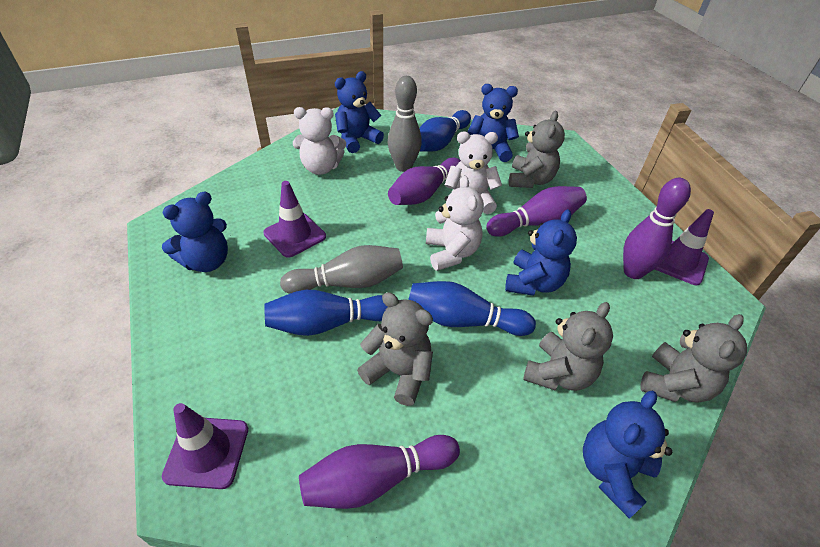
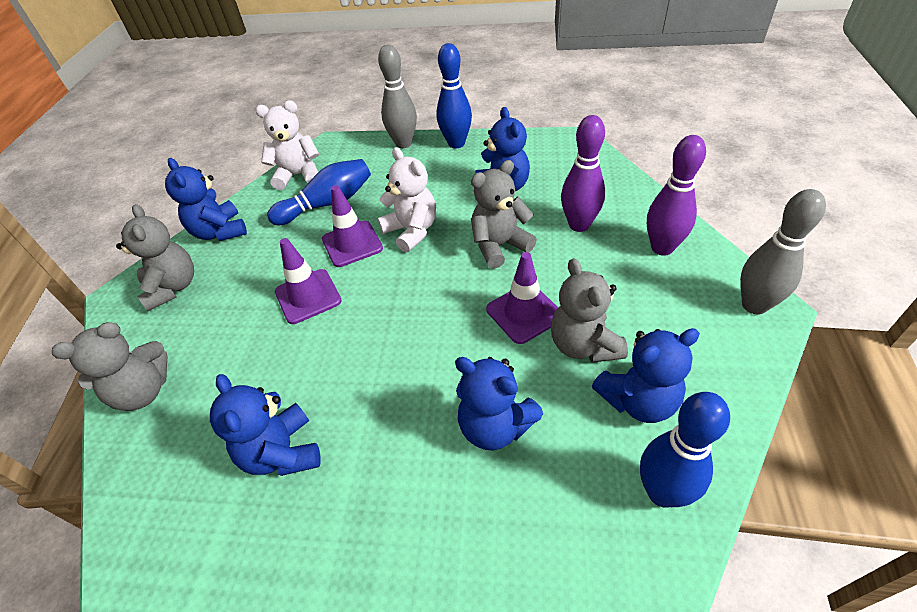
purple bowling pin: 4 -> 2
white teddy bear: 3 -> 2

